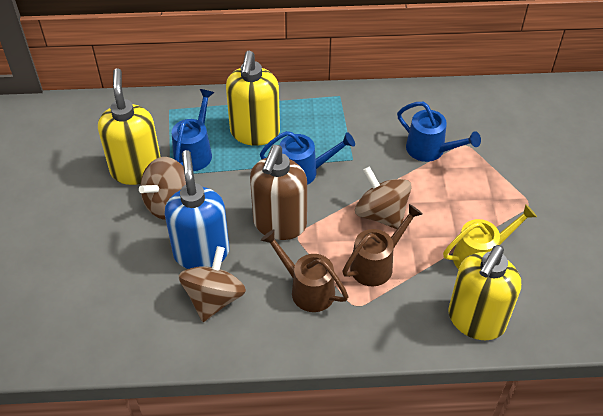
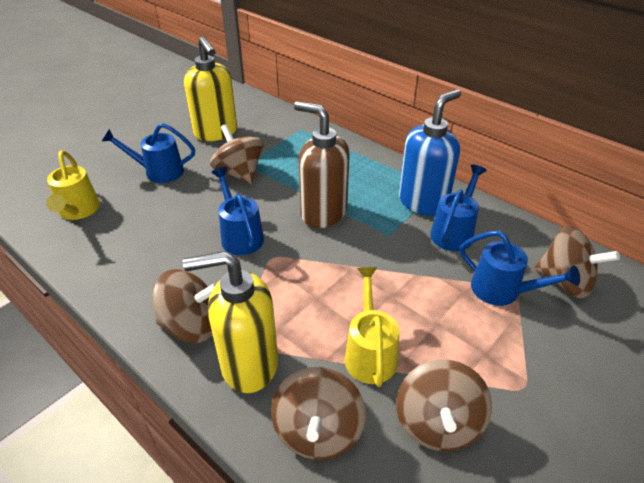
blue watering can: 3 -> 4
brown spinning top: 3 -> 5
brown watering can: 2 -> 0
yellow soap dispenser: 3 -> 2
yellow watering can: 1 -> 2

